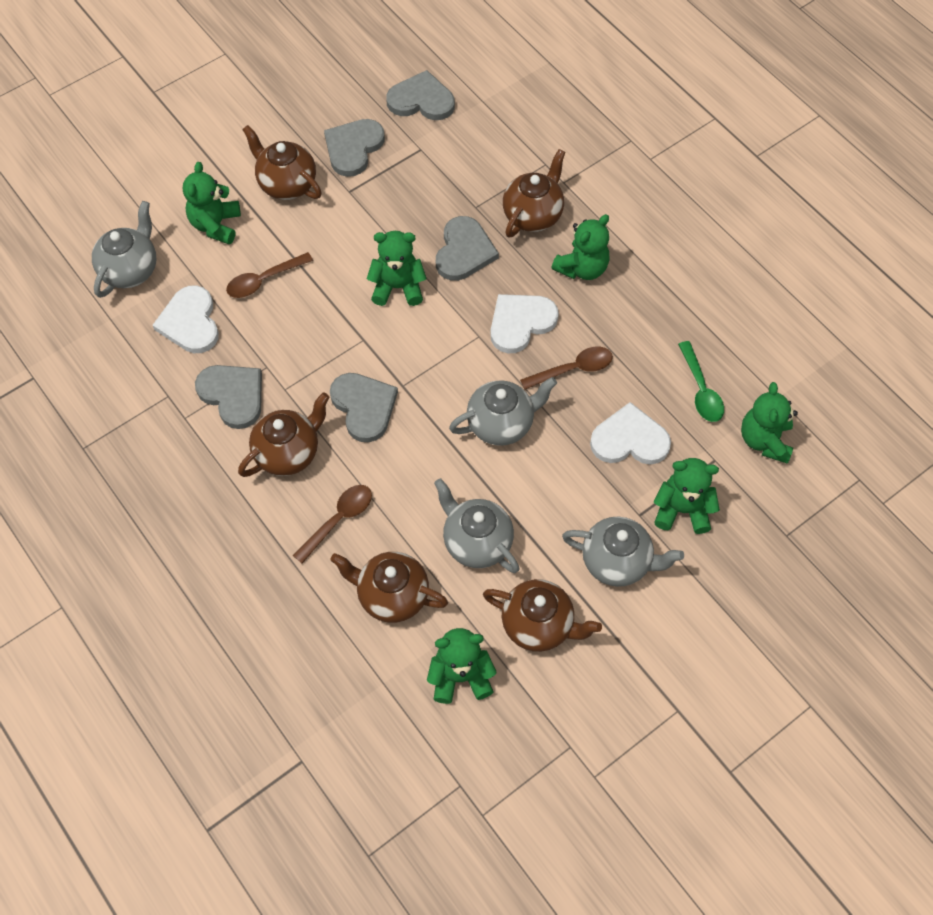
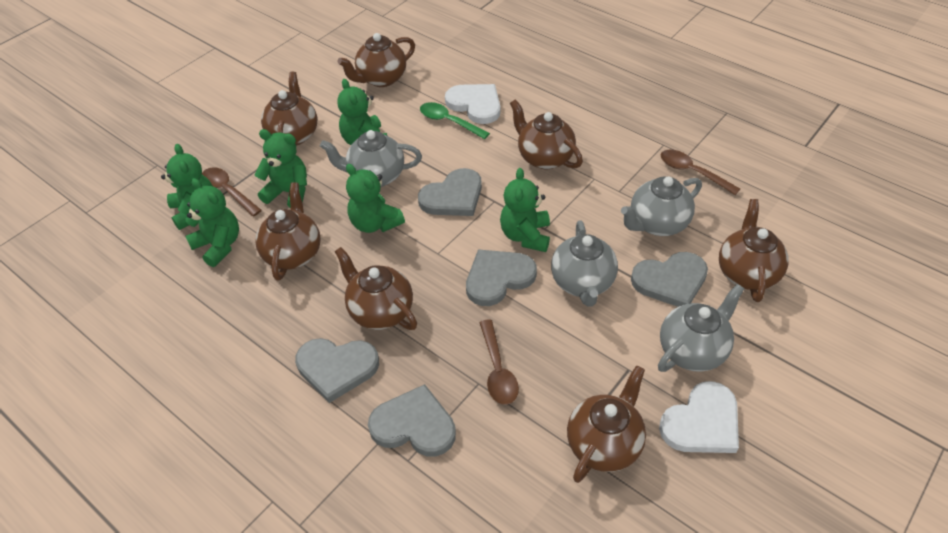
brown teapot: 5 -> 7
white heart: 3 -> 2

